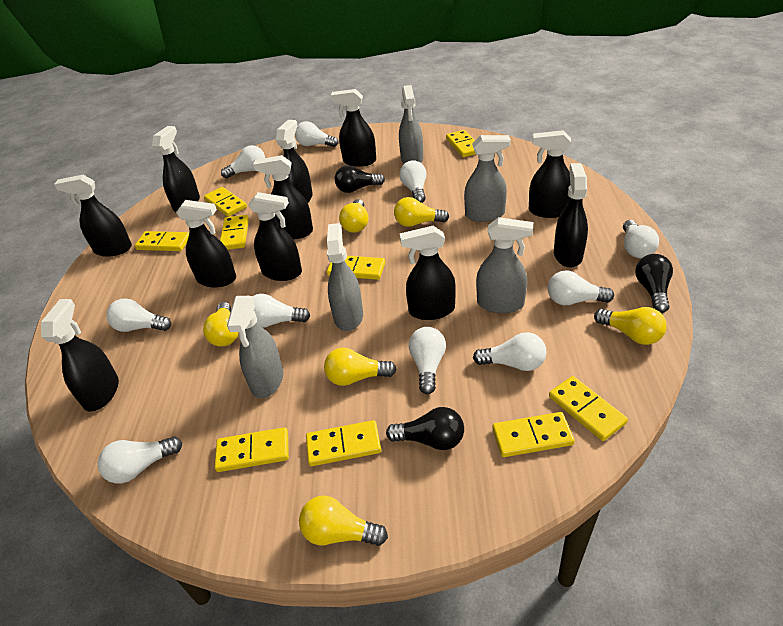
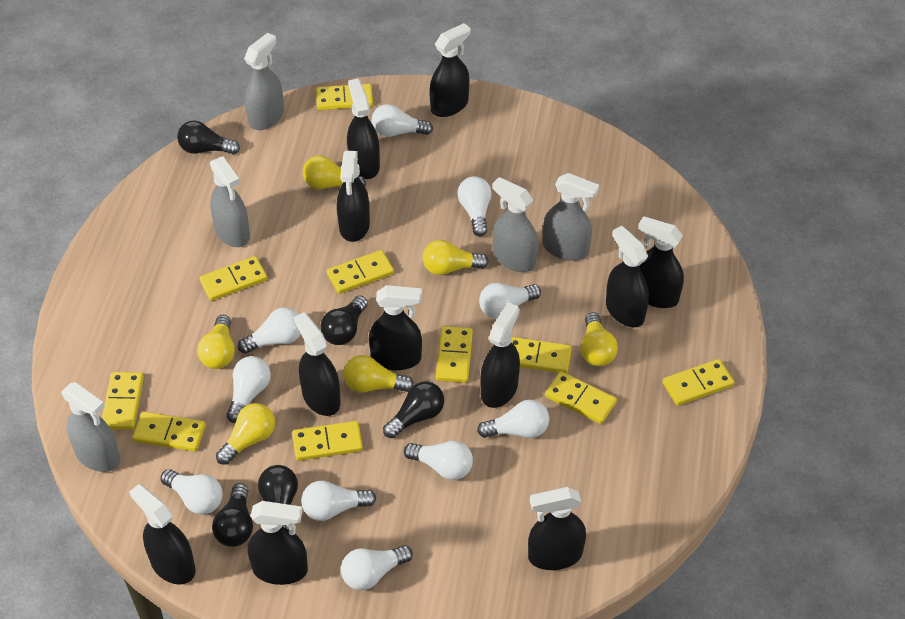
black light bulb: 3 -> 5
yellow domino: 9 -> 10

